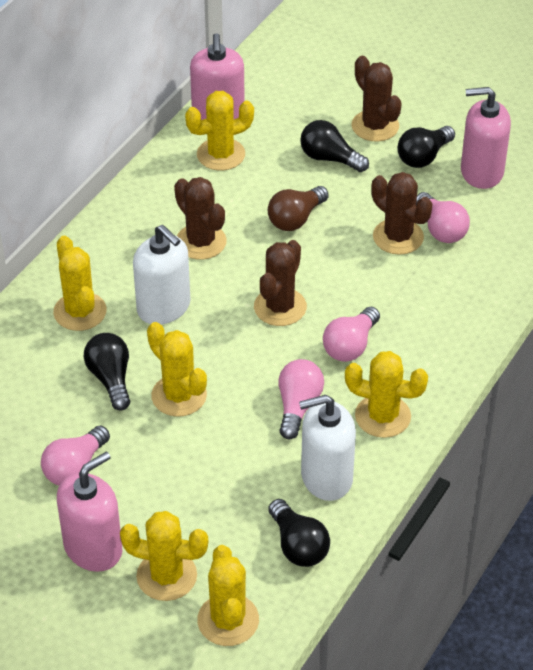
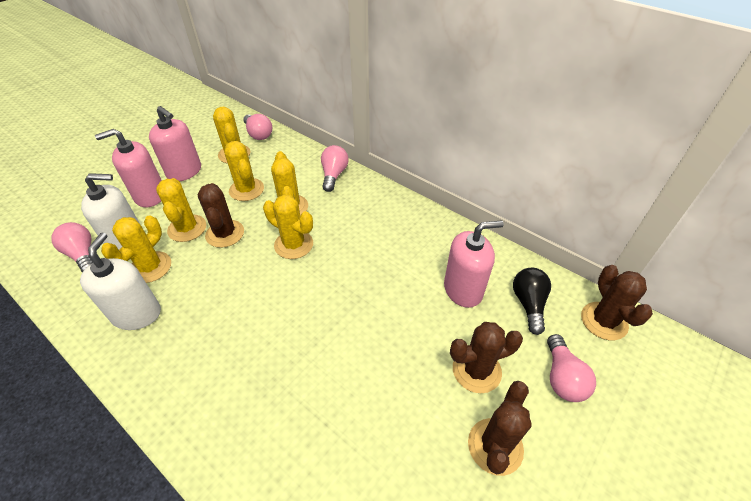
black light bulb: 4 -> 1
brown light bulb: 1 -> 0

